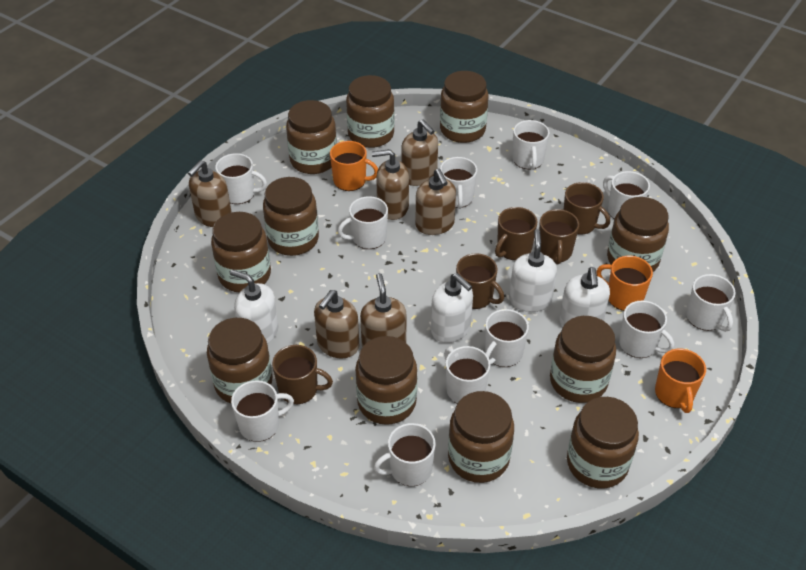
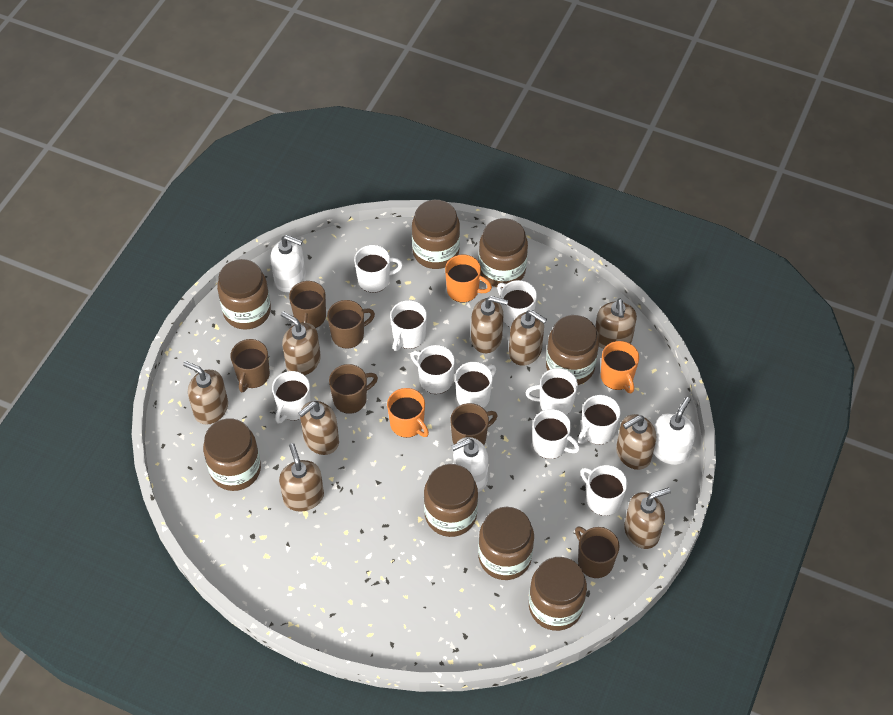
brown jar: 11 -> 8
brown mug: 5 -> 6
brown soap dispenser: 6 -> 9
white mug: 11 -> 10
white soap dispenser: 4 -> 3

